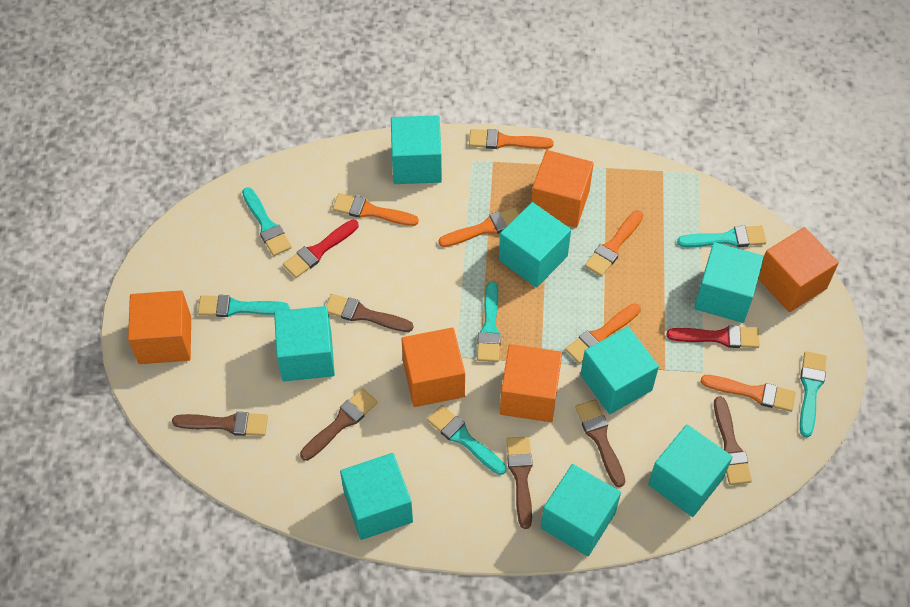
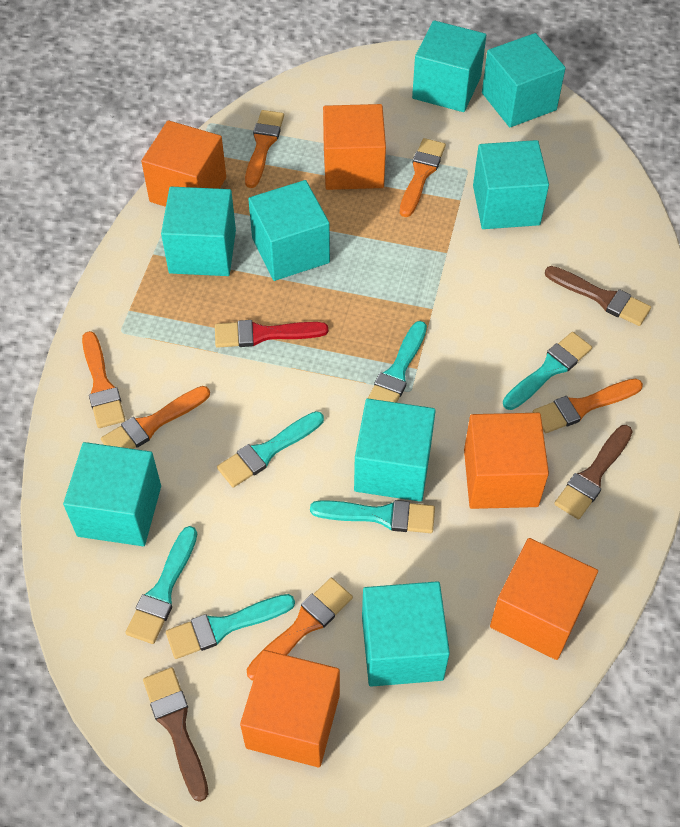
brown brush: 6 -> 3
red brush: 2 -> 1

